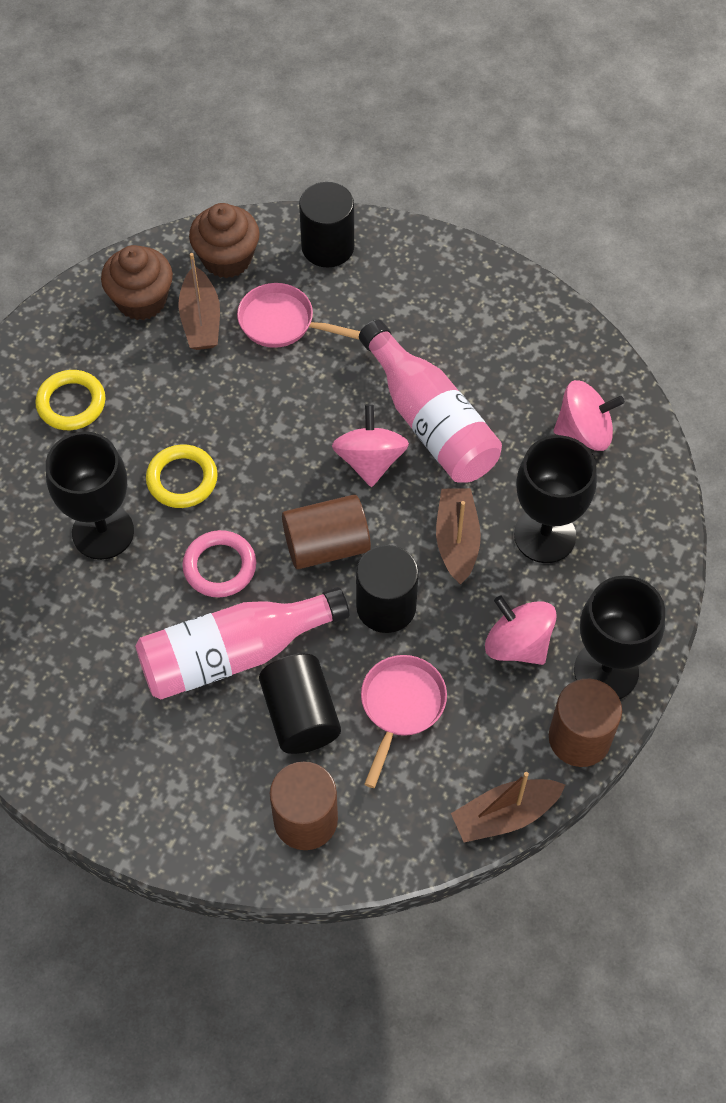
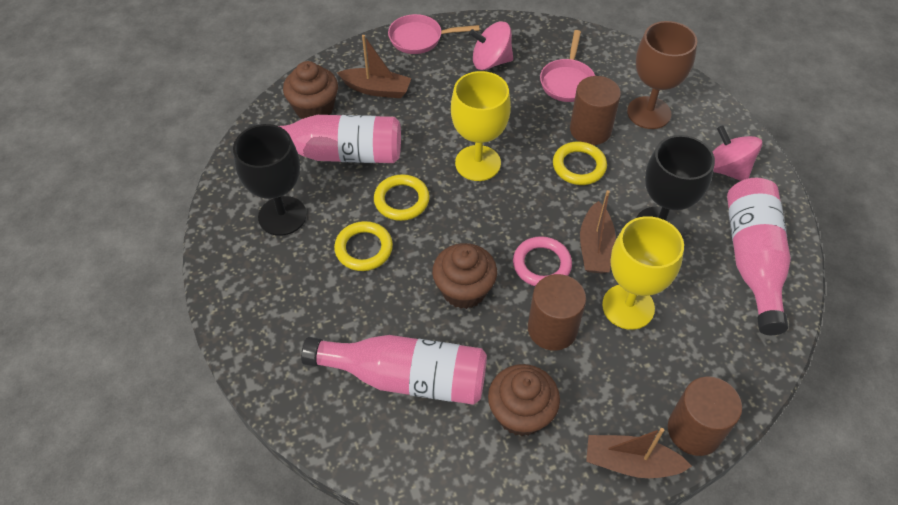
black cylinder: 3 -> 0
black goblet: 3 -> 2
brown cupcake: 2 -> 3
brown goblet: 0 -> 1
pink bottle: 2 -> 3
pink spinning top: 3 -> 2
yellow goblet: 0 -> 2
yellow ring: 2 -> 3

